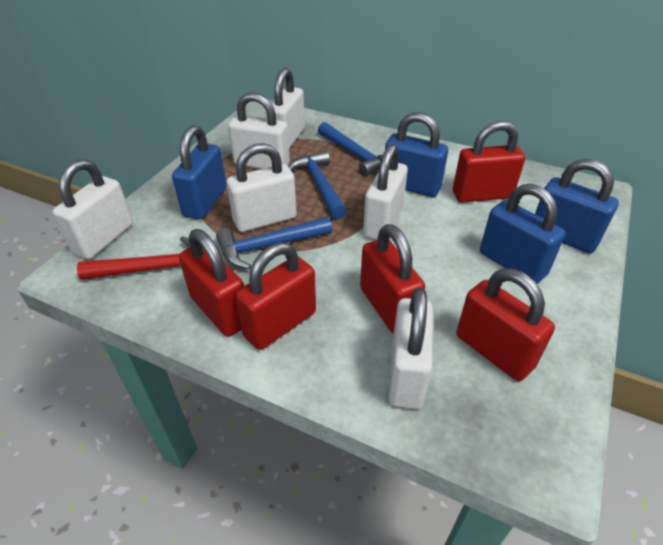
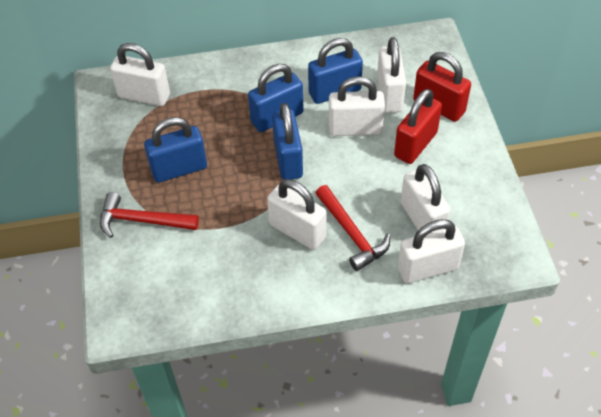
blue hammer: 3 -> 0
red hammer: 1 -> 2
red padlock: 5 -> 2

